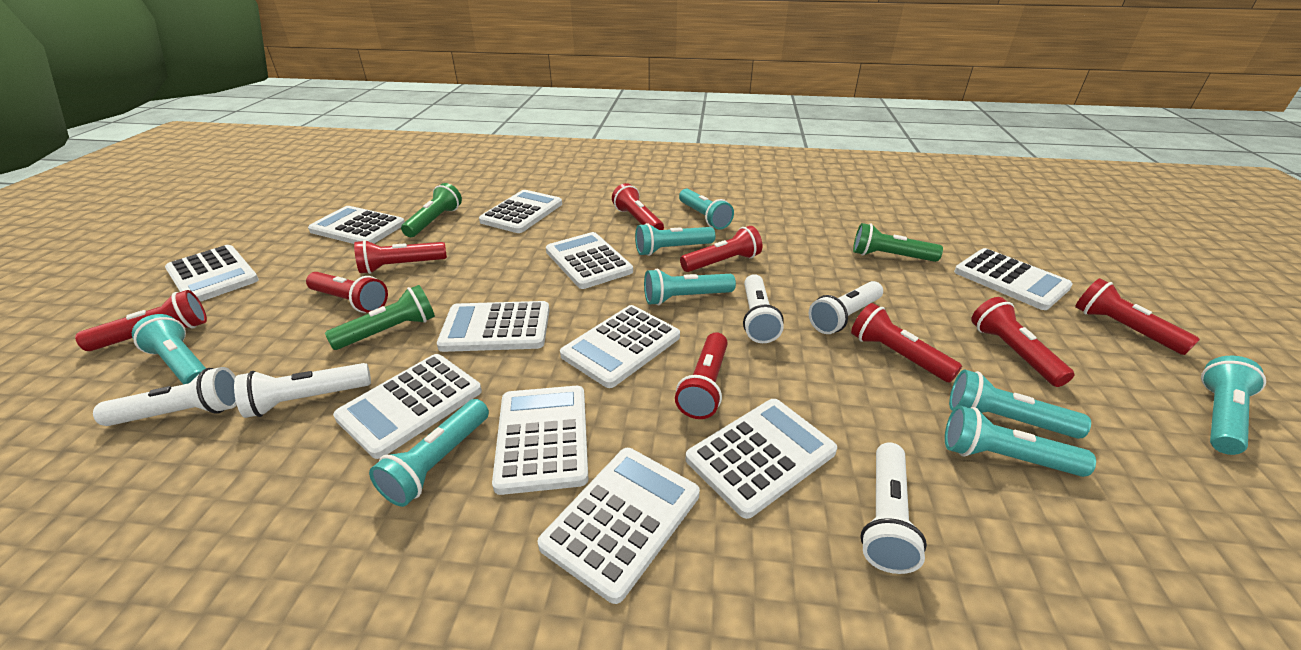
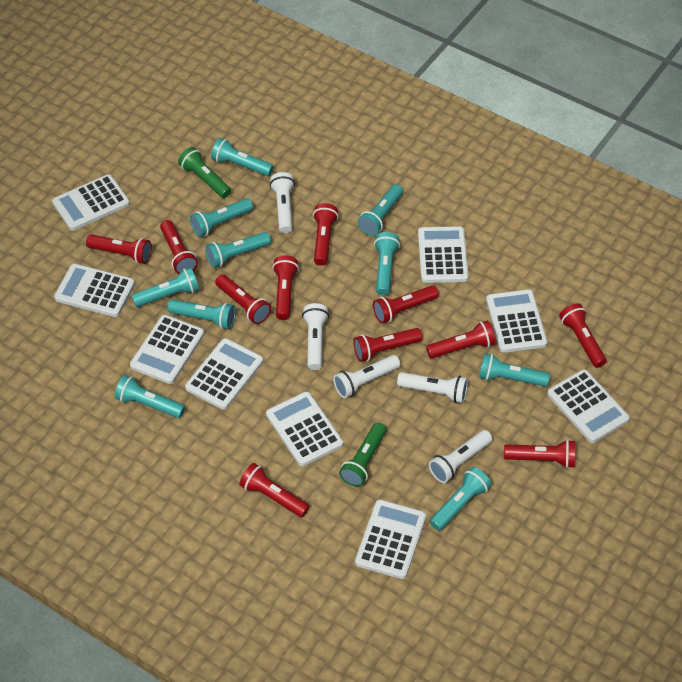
green flashlight: 3 -> 2
red flashlight: 9 -> 11
turquoise flashlight: 8 -> 10
white calculator: 11 -> 9

